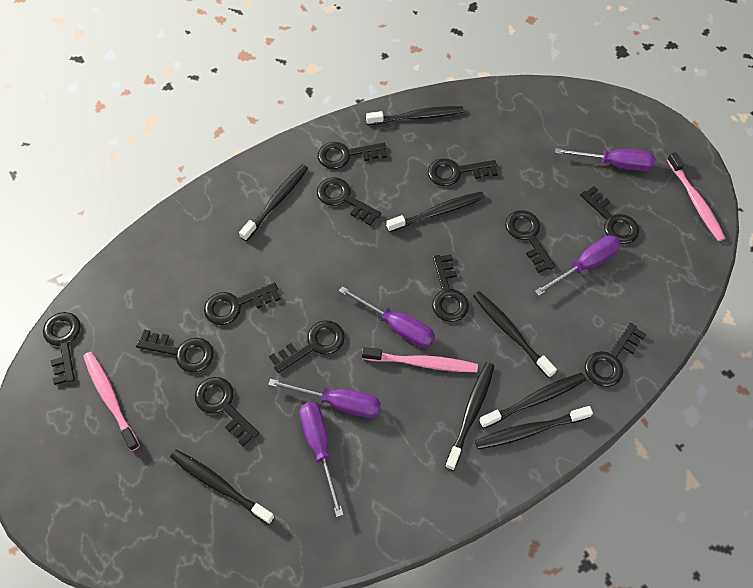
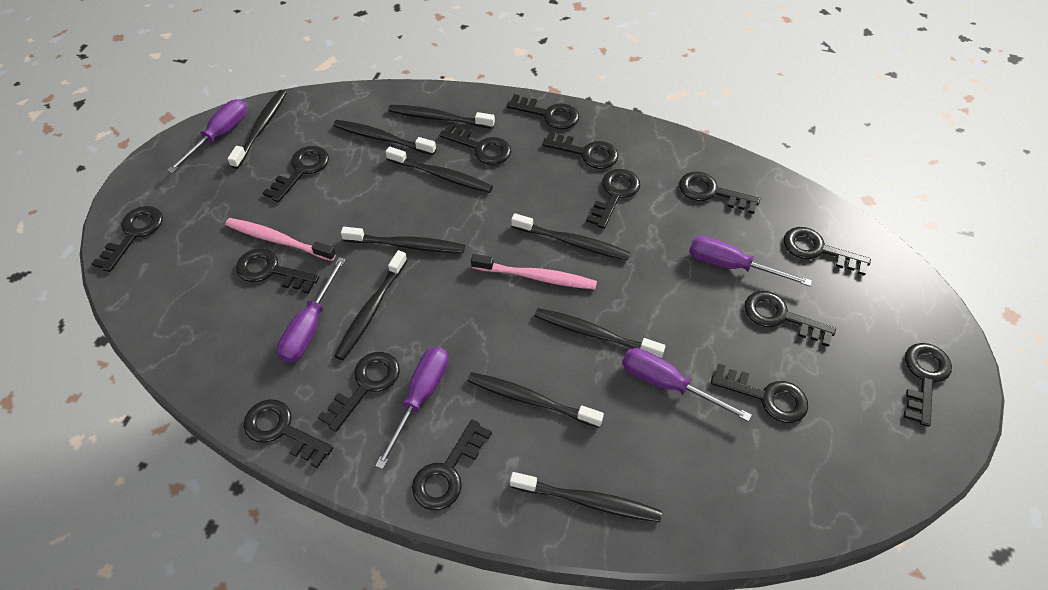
black key: 12 -> 15
black toothbrush: 8 -> 10
pink toothbrush: 3 -> 2

